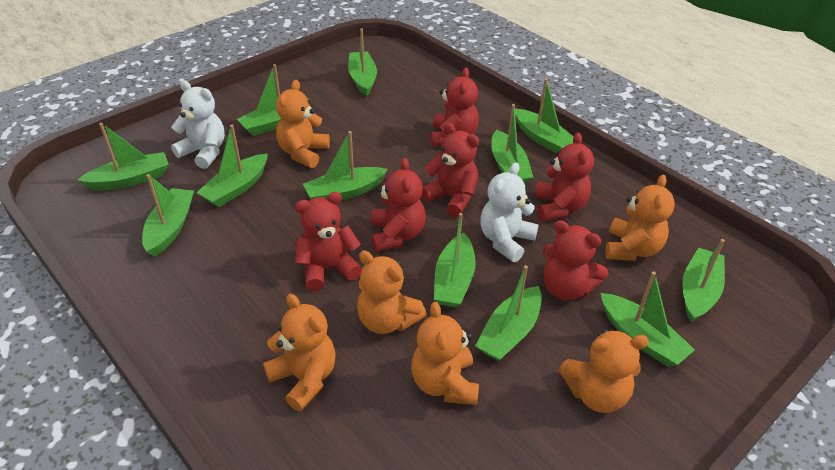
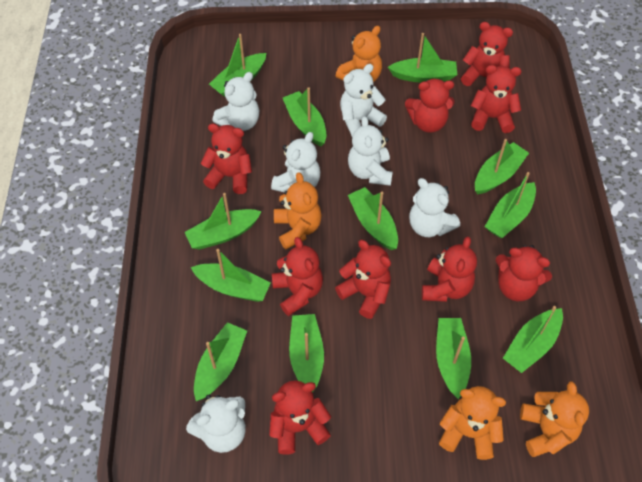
orange teddy bear: 6 -> 4
red teddy bear: 6 -> 9
white teddy bear: 2 -> 6

